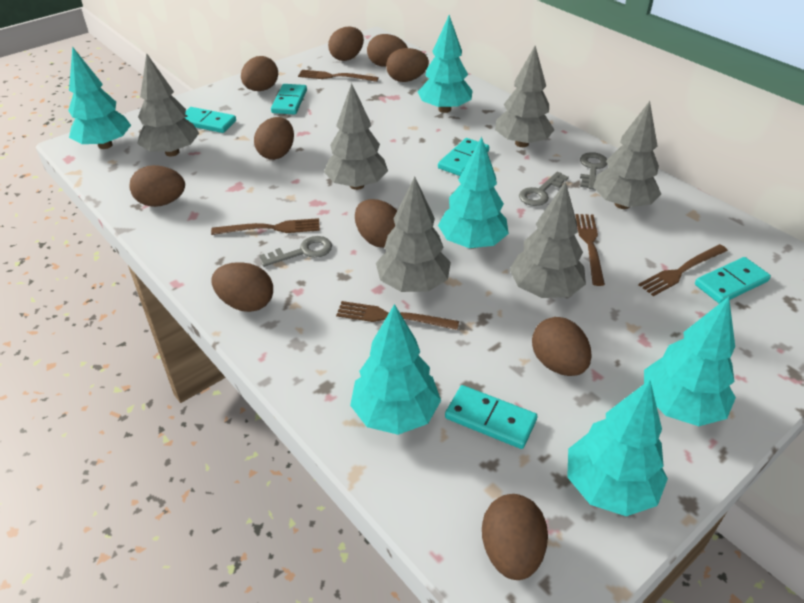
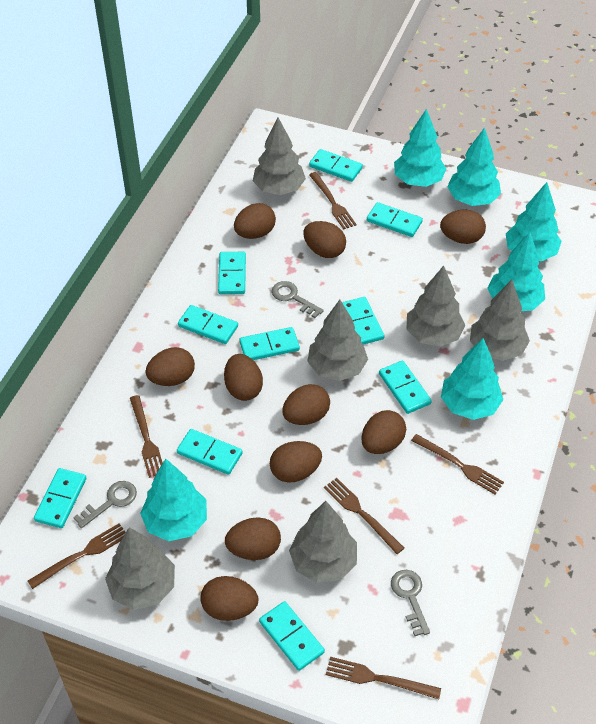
brown fork: 5 -> 6
turquoise domino: 5 -> 10

